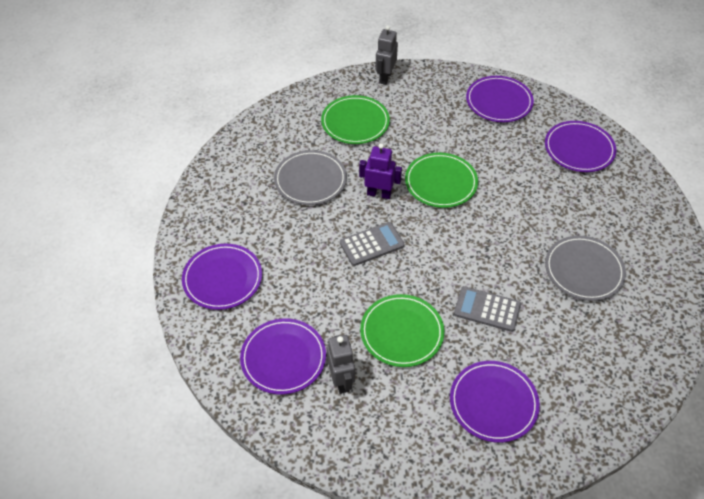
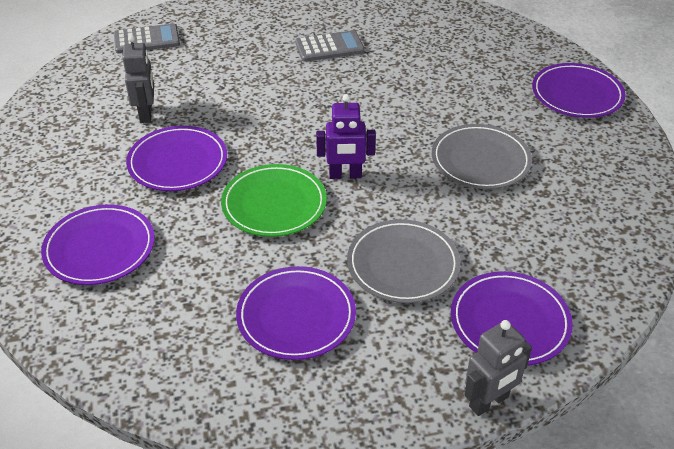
green plate: 3 -> 1

